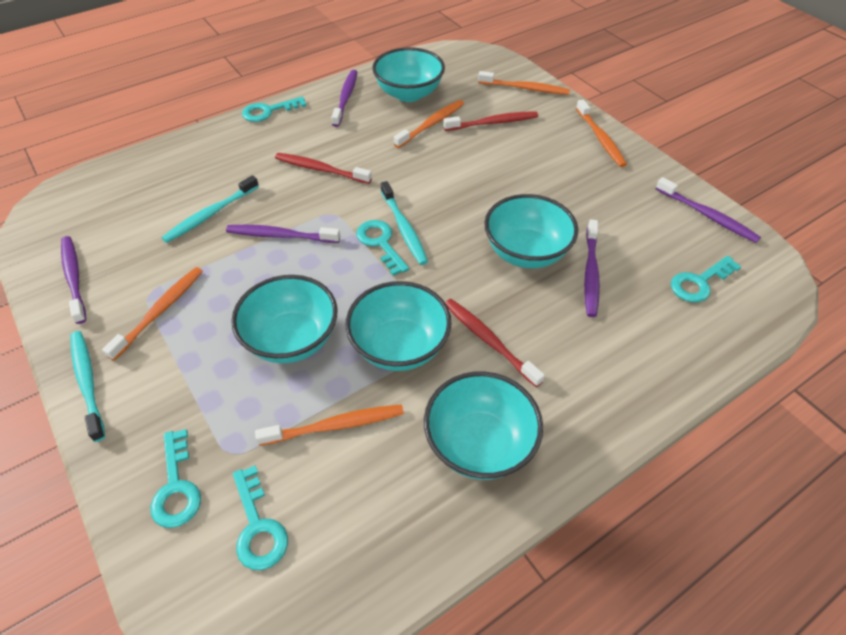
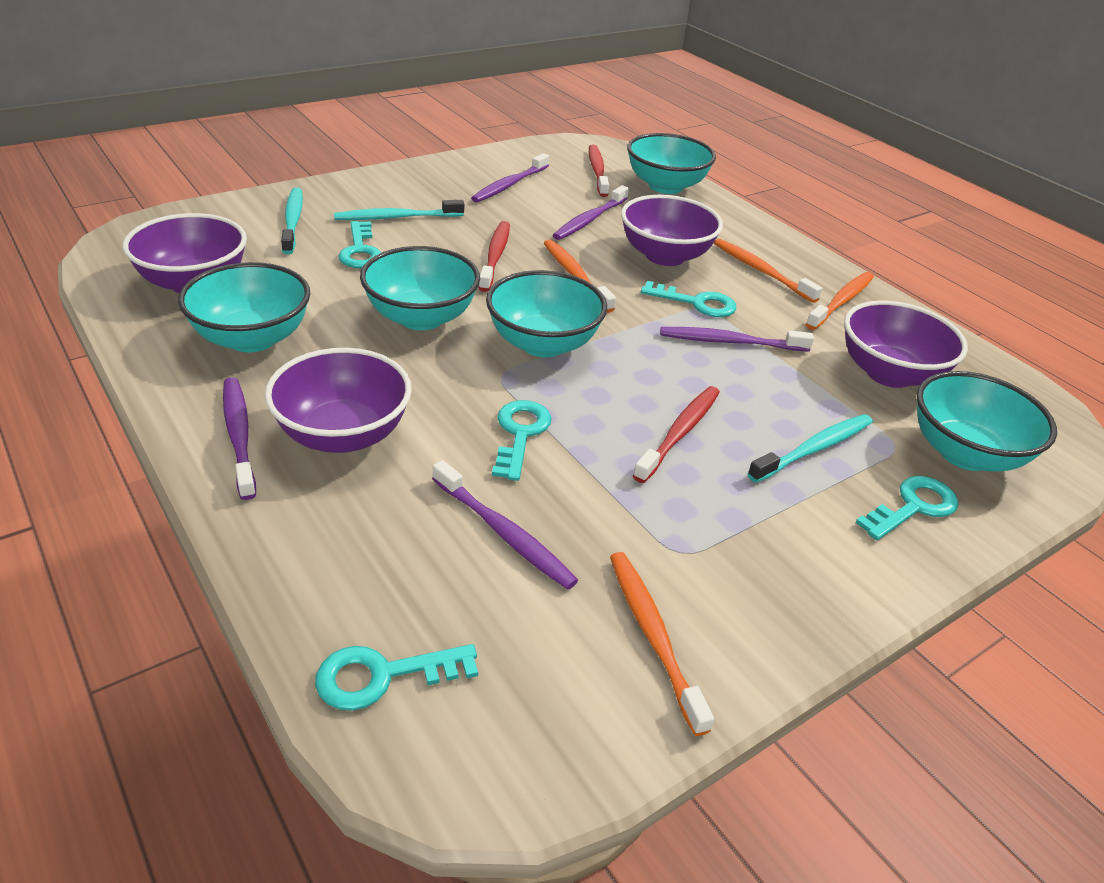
orange toothbrush: 5 -> 4
purple bowl: 0 -> 4

